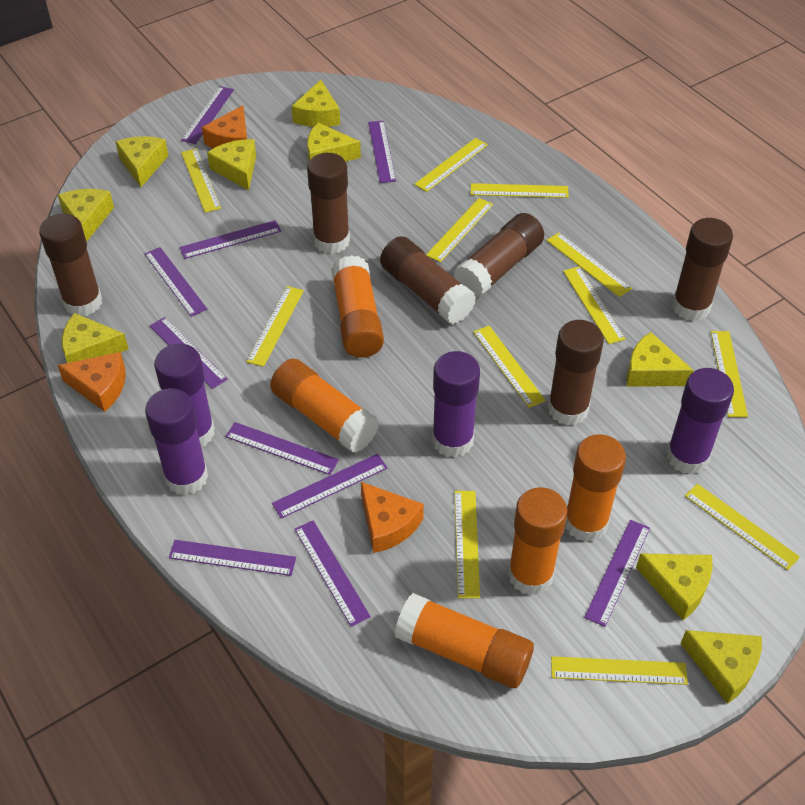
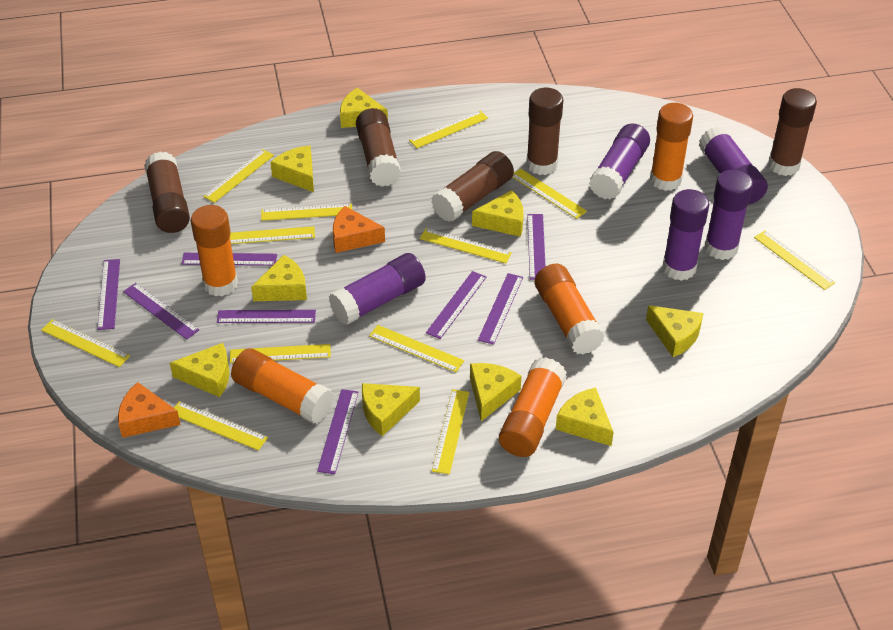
brown glue stick: 6 -> 5
orange cheese: 3 -> 2
purple glue stick: 4 -> 5
purple ruler: 10 -> 8

